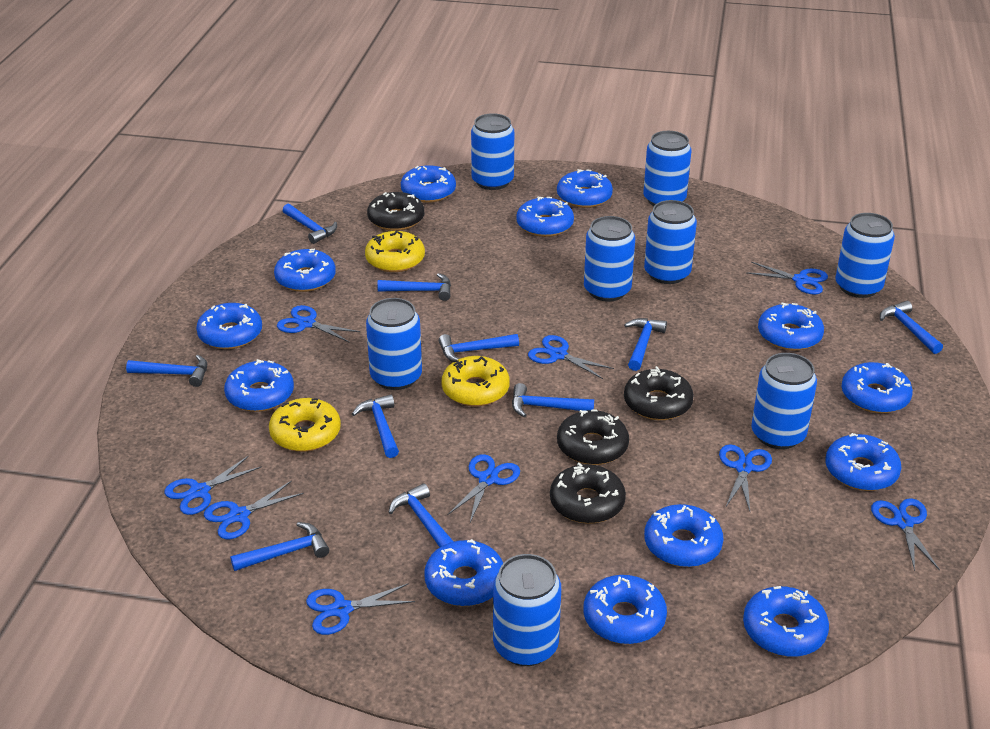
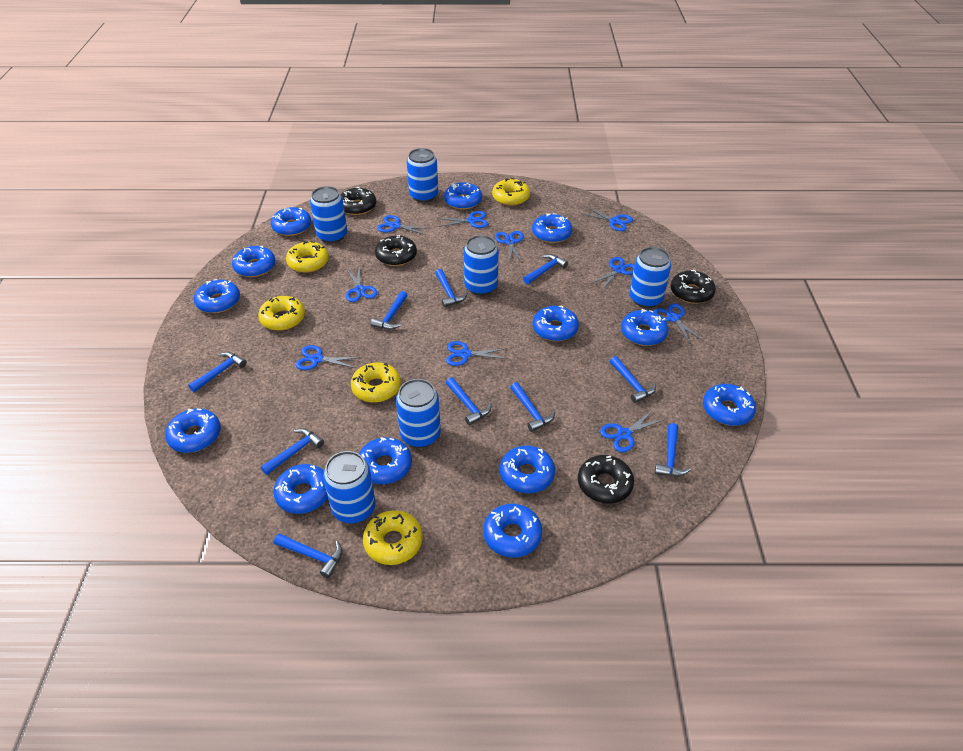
blue can: 8 -> 6
blue scissors: 9 -> 10
yellow donut: 3 -> 5

